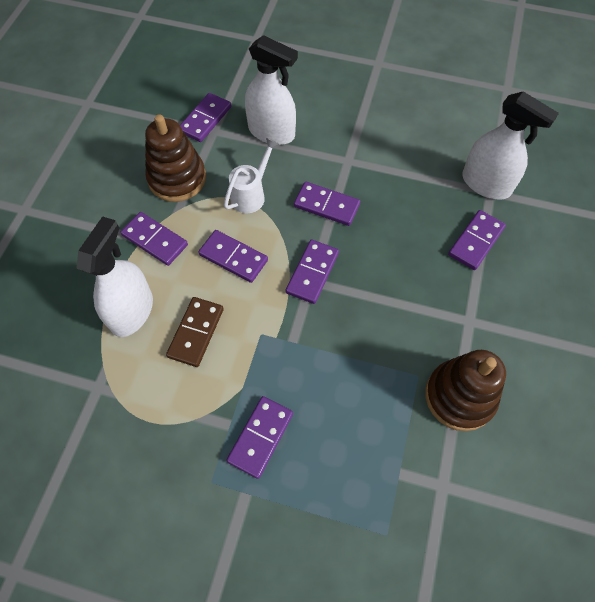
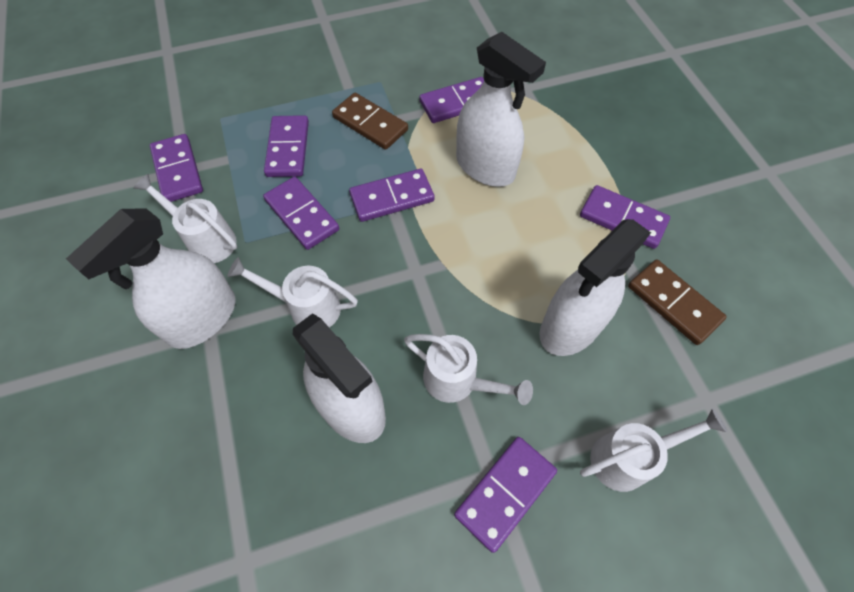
brown domino: 1 -> 2
brown stacking toy: 2 -> 0
white spray bottle: 3 -> 4
white watering can: 1 -> 4

